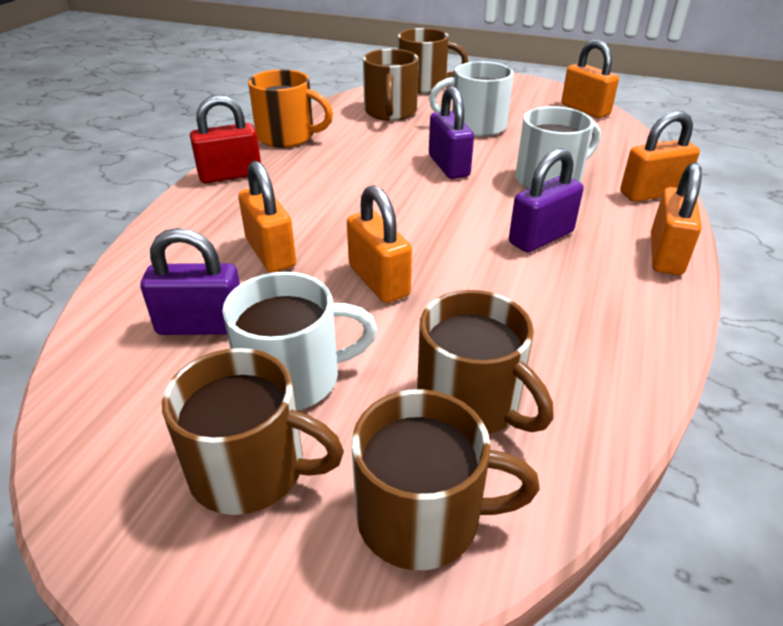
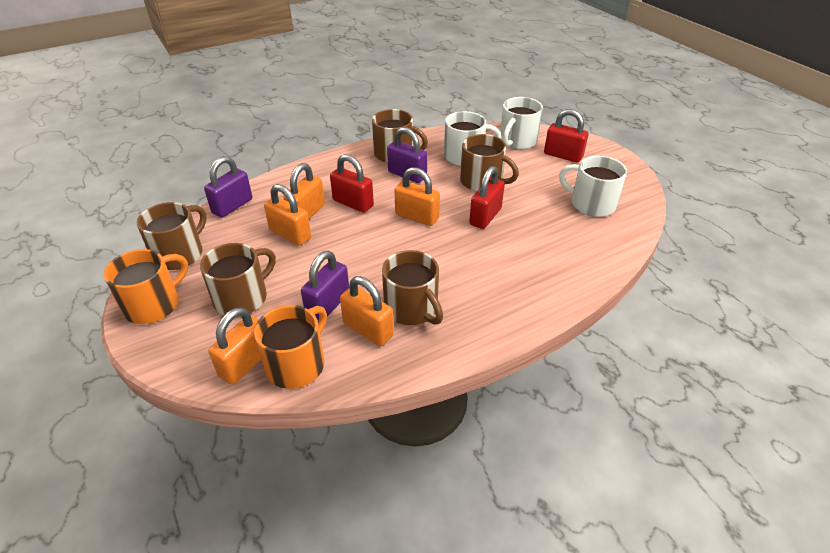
orange mug: 1 -> 2
red padlock: 1 -> 3

